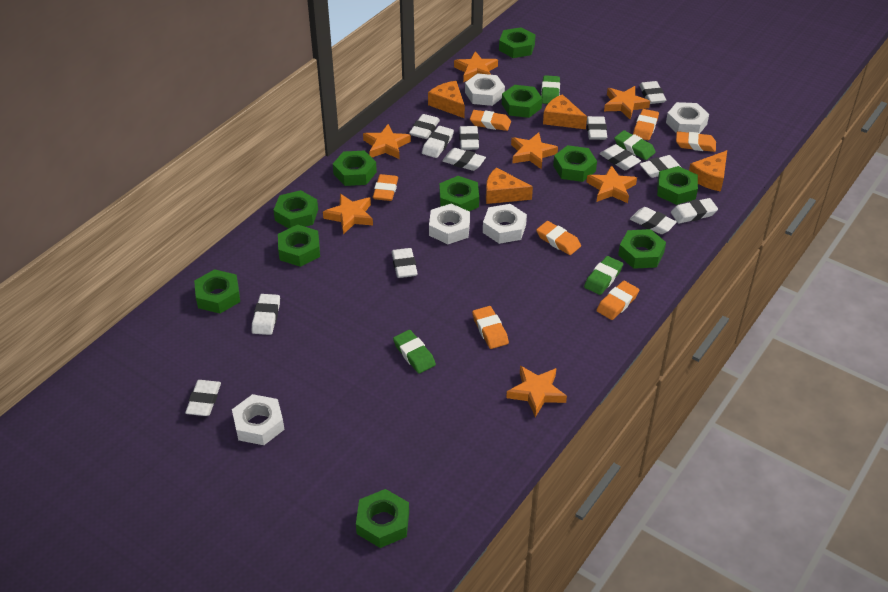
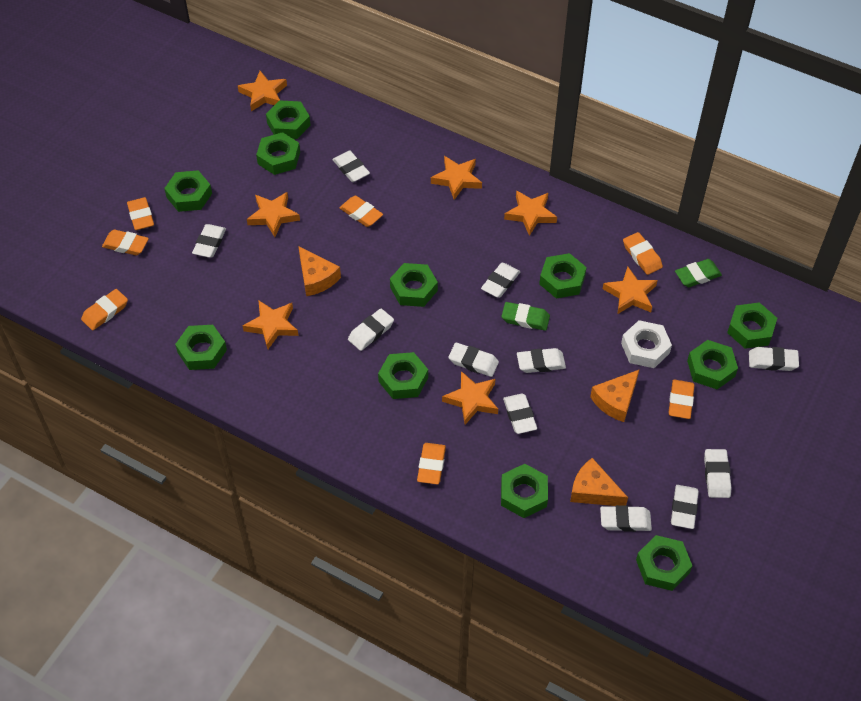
green eraser: 4 -> 2
orange cheese: 4 -> 3
white eraser: 13 -> 11
white nut: 5 -> 1

